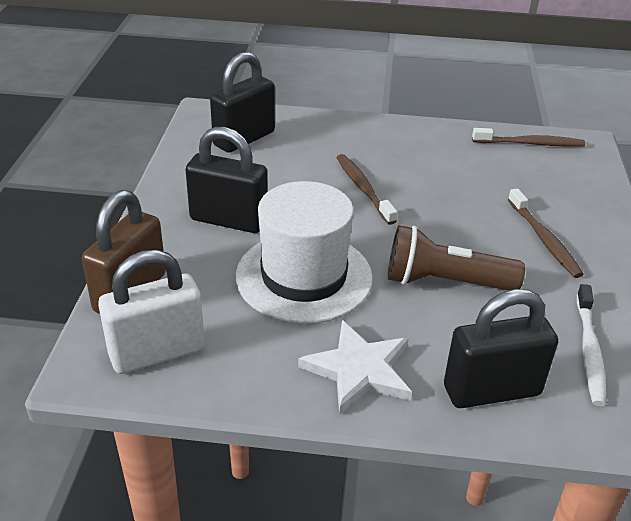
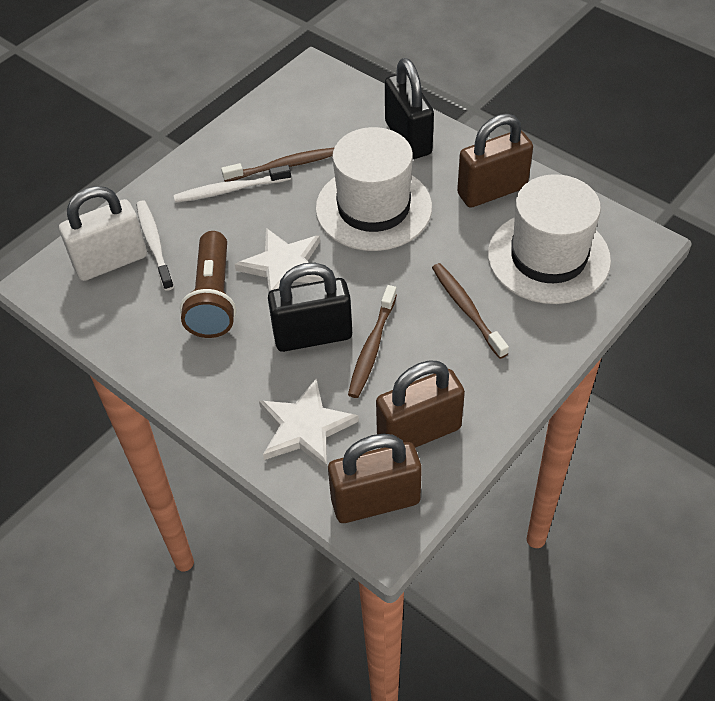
black padlock: 3 -> 2
brown padlock: 1 -> 3
white hat: 1 -> 2
white star: 1 -> 2
white toothbrush: 1 -> 2

